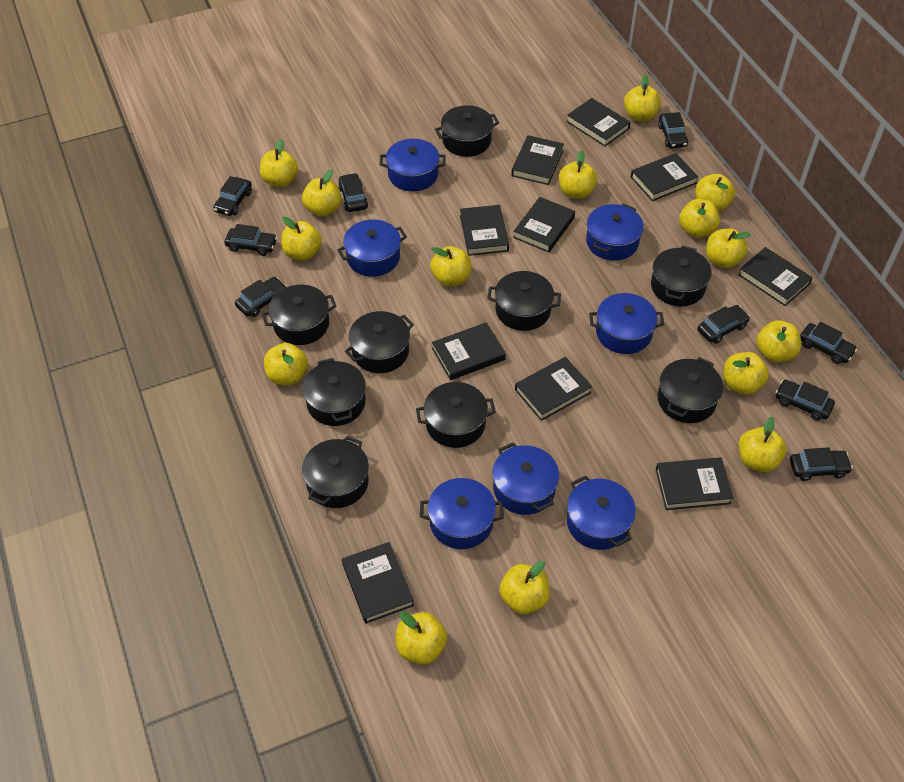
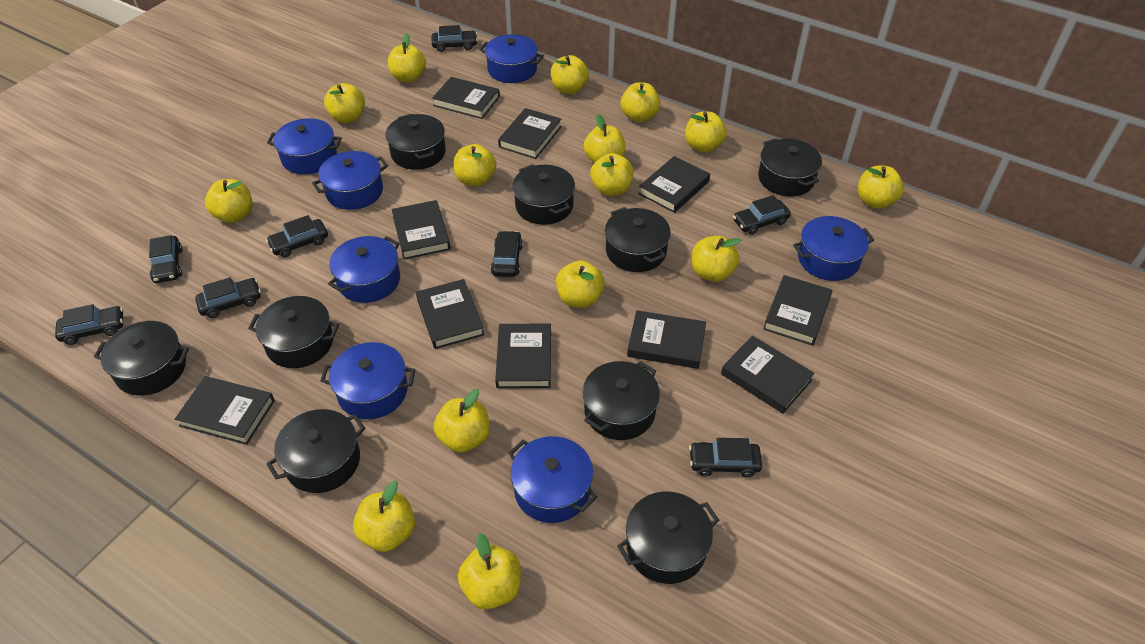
black car: 9 -> 8

